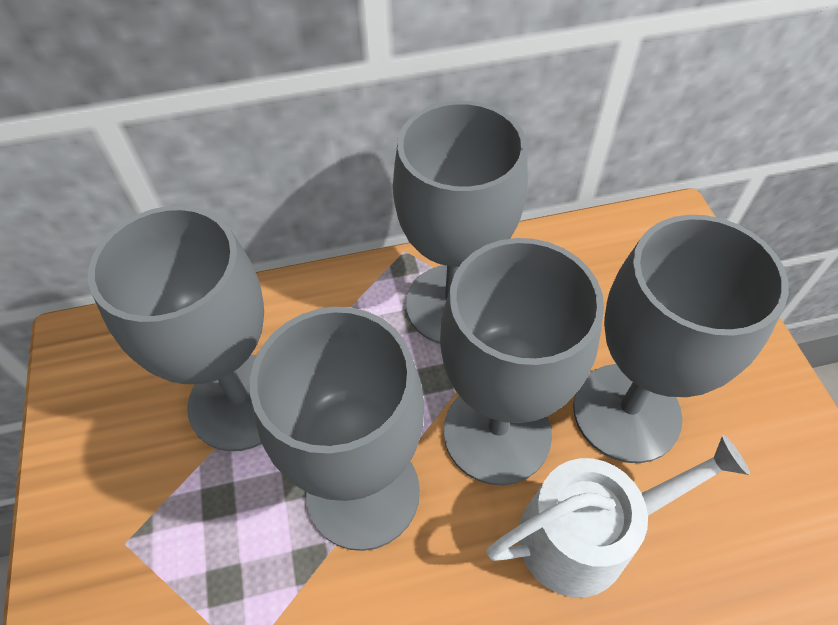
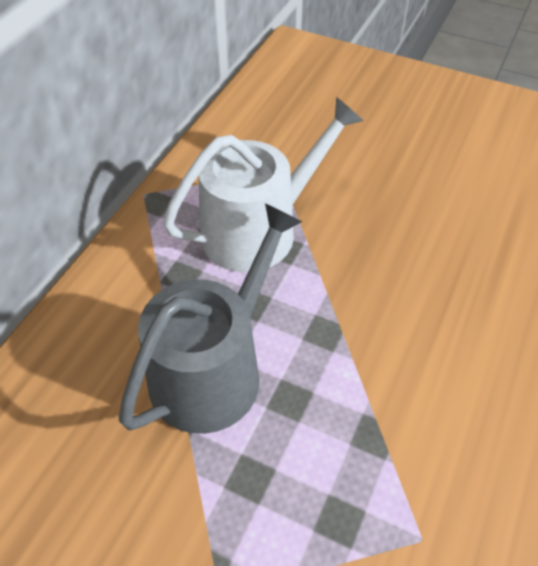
grey goblet: 5 -> 0
grey watering can: 0 -> 1

